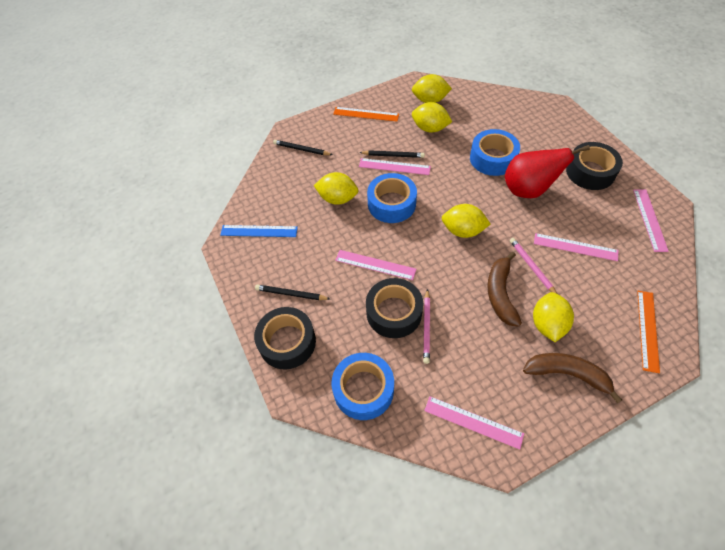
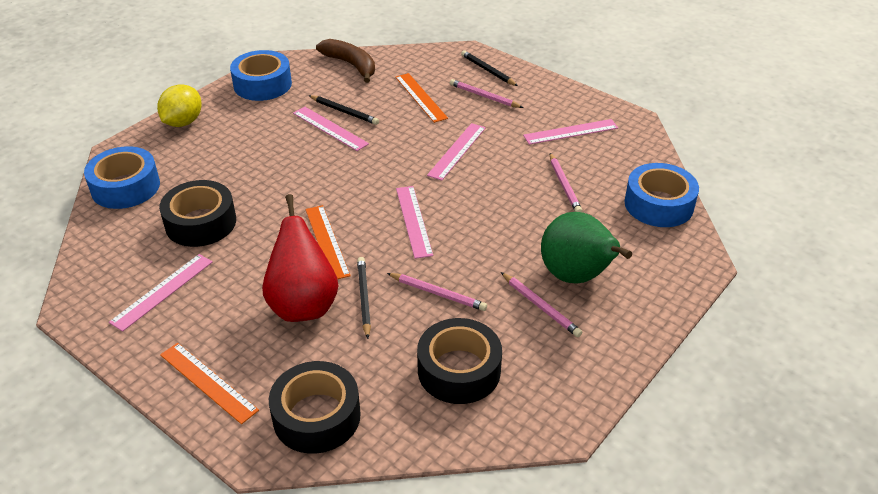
blue ruler: 1 -> 0
brown banana: 2 -> 1
green pear: 0 -> 1
orange ruler: 2 -> 3
pink pencil: 2 -> 4
yellow lemon: 5 -> 1

